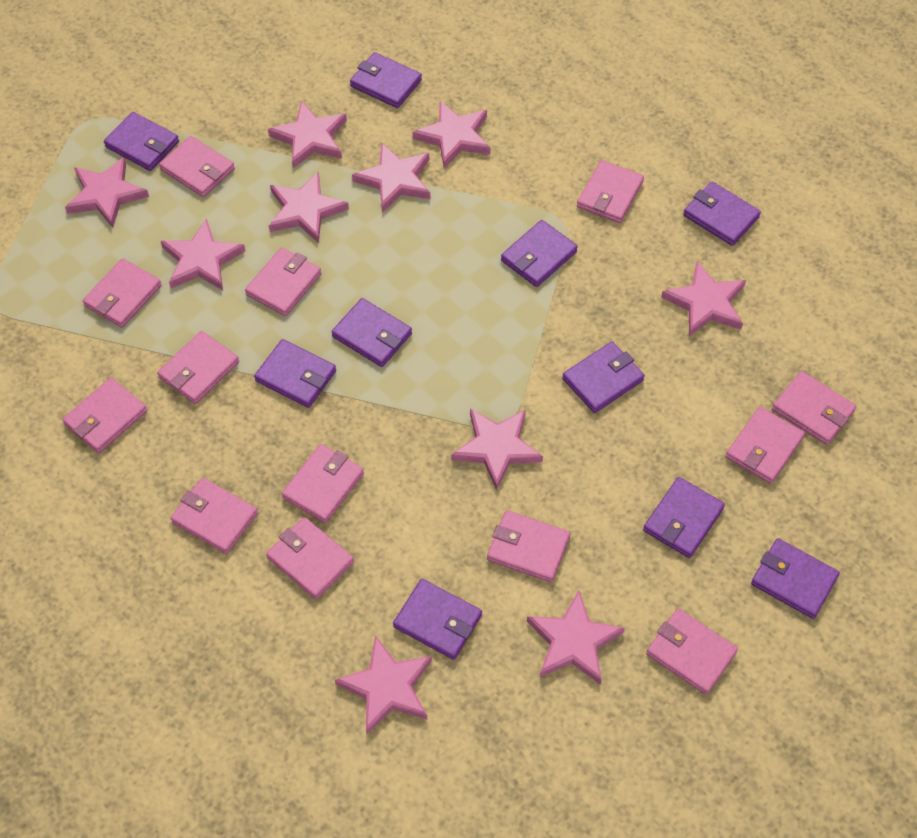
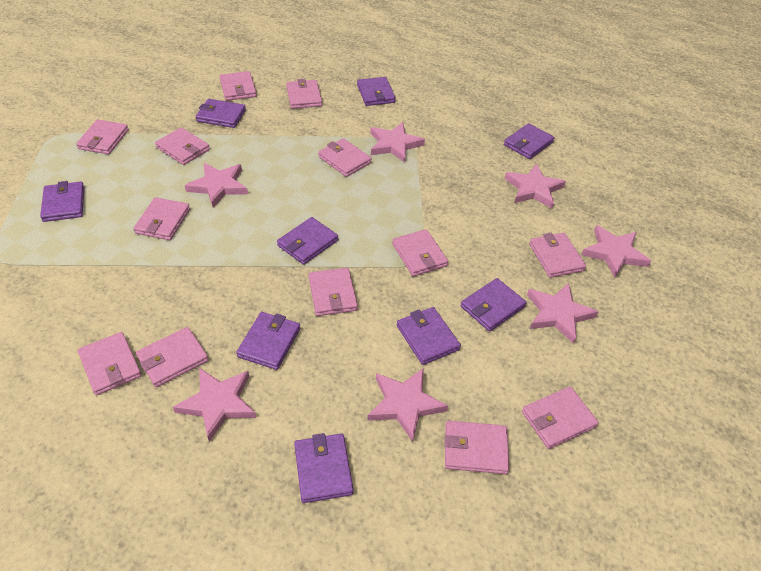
pink star: 10 -> 7
purple wallet: 10 -> 9

